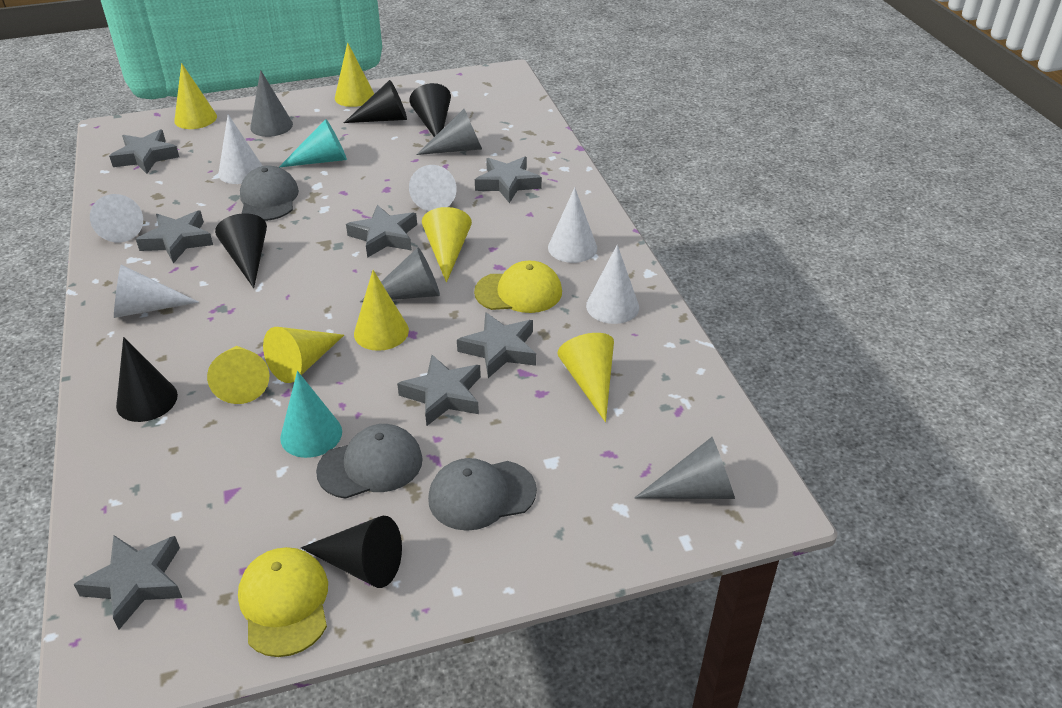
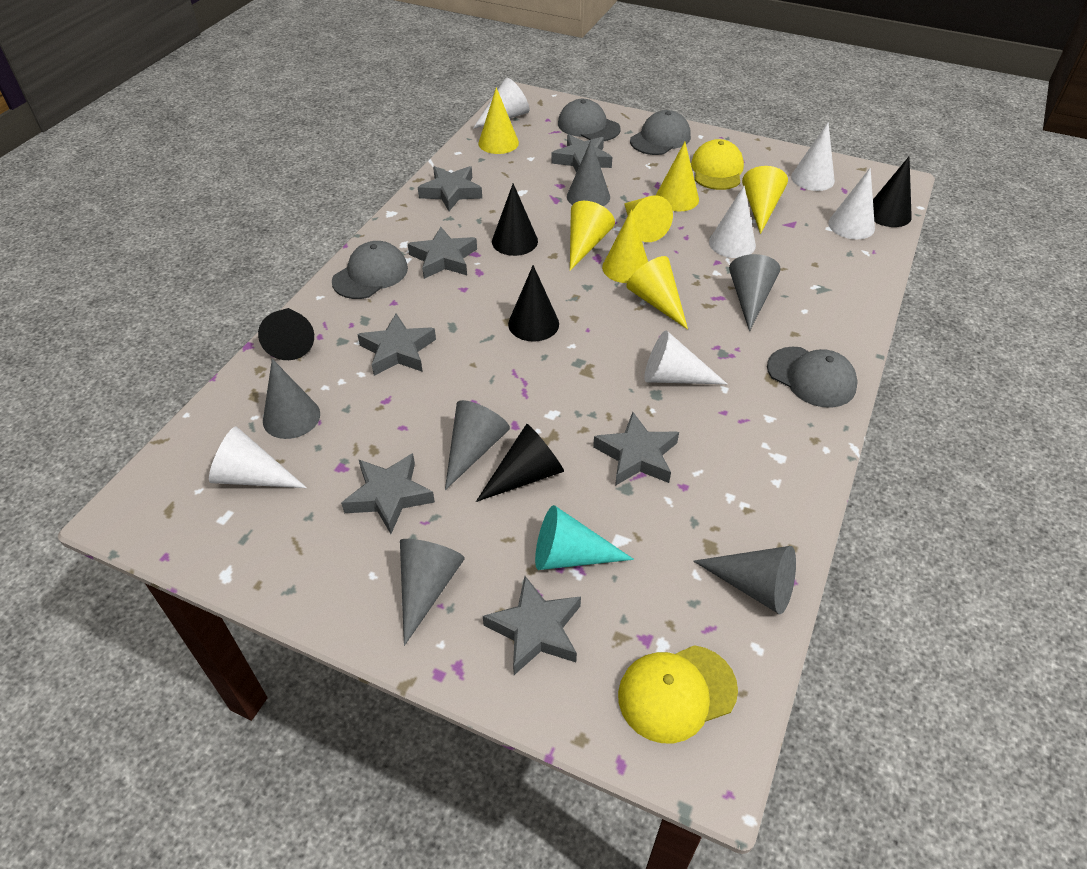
grey cap: 3 -> 4
grey cone: 4 -> 6
turquoise cone: 2 -> 1

